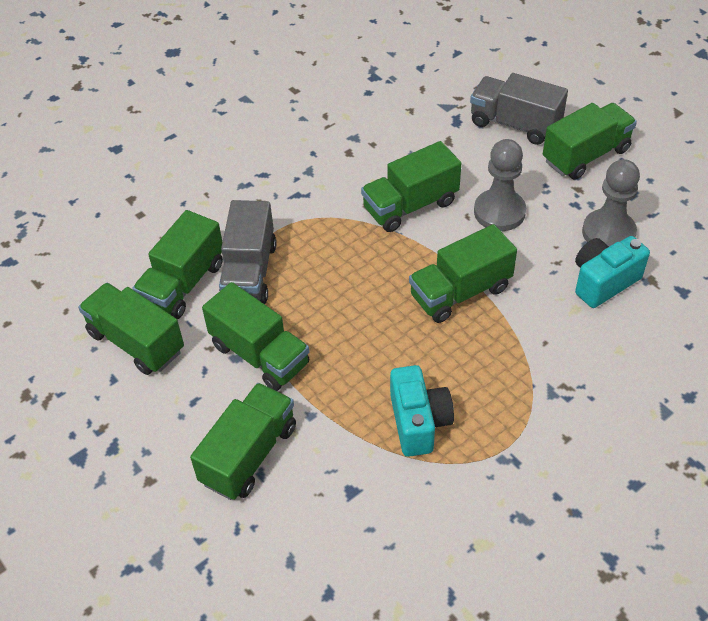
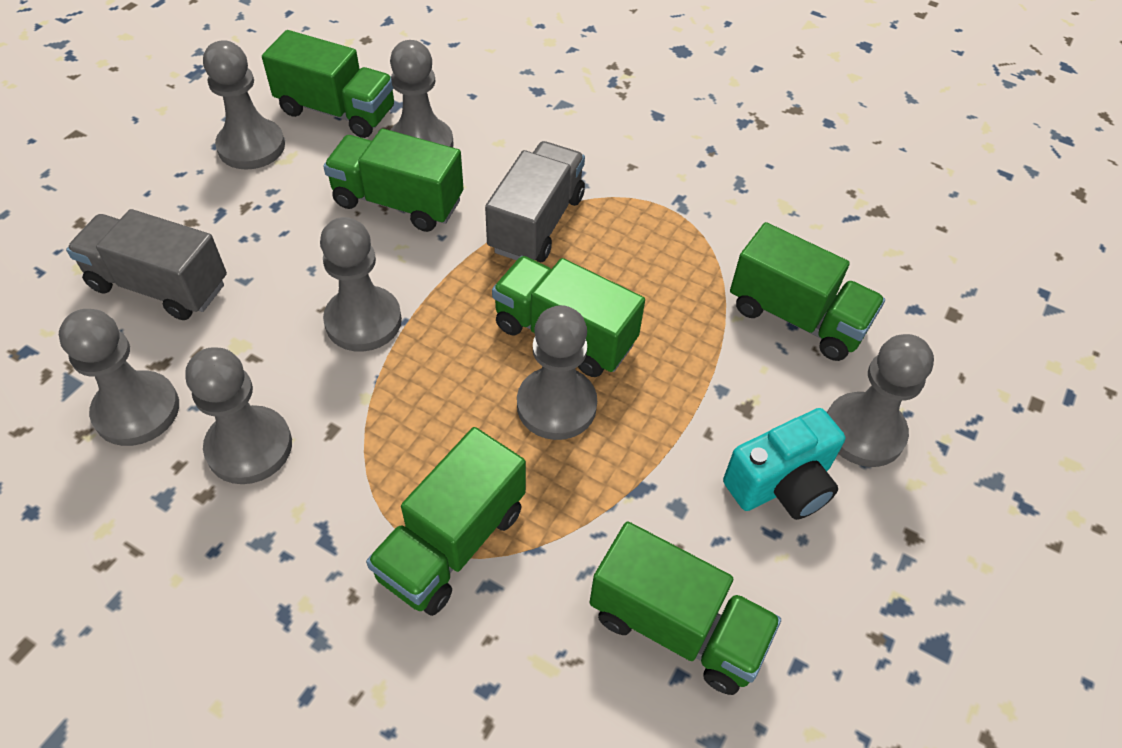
green truck: 7 -> 6
grey pawn: 2 -> 7
turquoise camera: 2 -> 1

